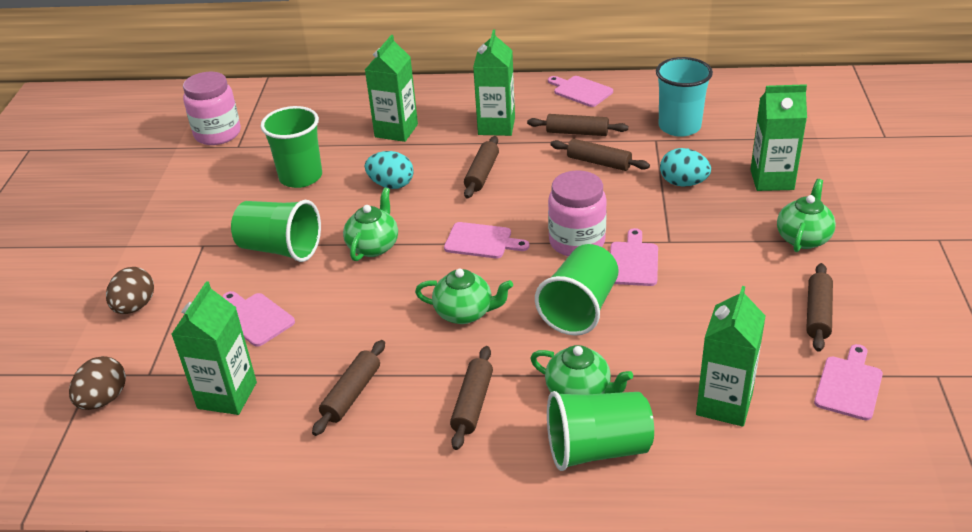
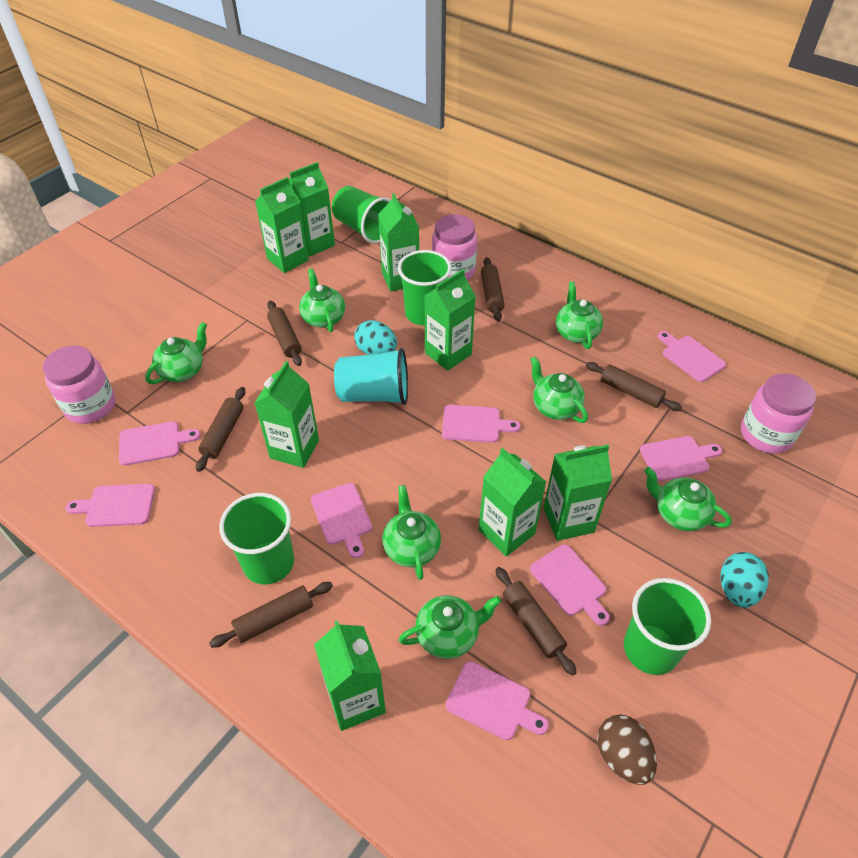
brown egg: 2 -> 1
green carton: 5 -> 8
green teapot: 4 -> 7
pink cutting board: 5 -> 8
pink jar: 2 -> 3

